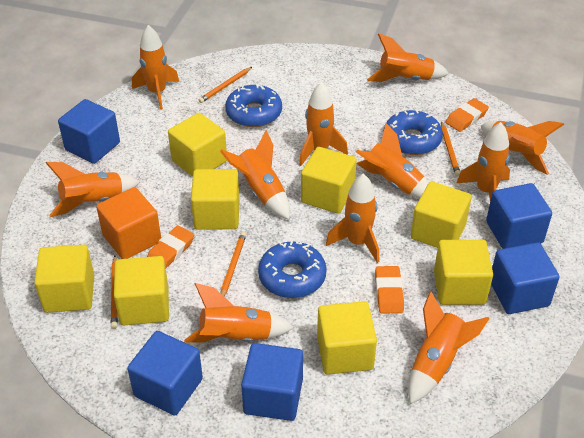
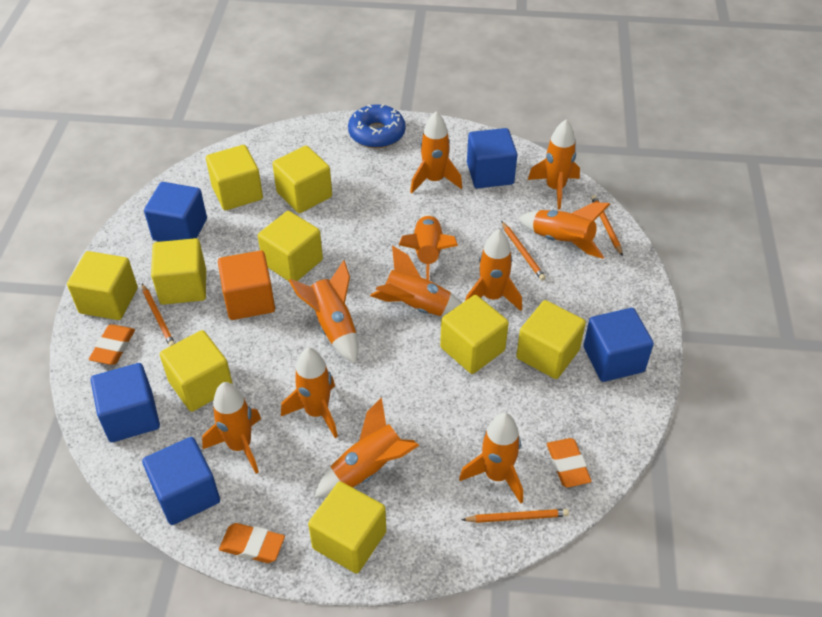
blue donut: 3 -> 1
yellow cube: 8 -> 9

